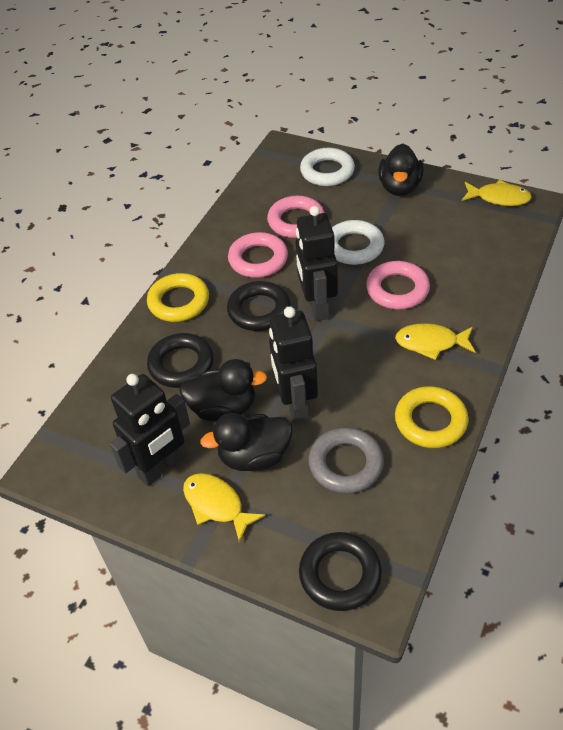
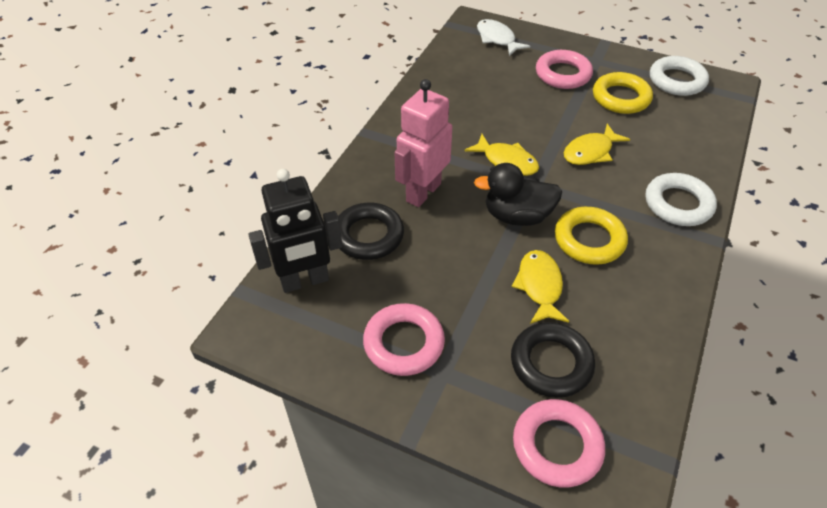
black duck: 3 -> 1
black ring: 3 -> 2
black robot: 3 -> 1
grey ring: 1 -> 0
pink robot: 0 -> 1
white fish: 0 -> 1

